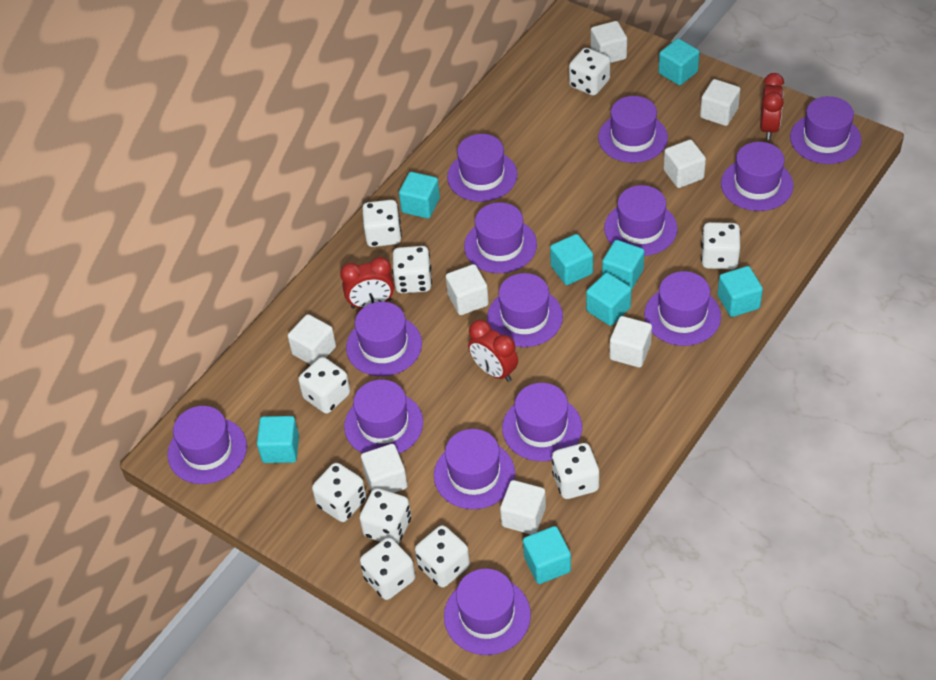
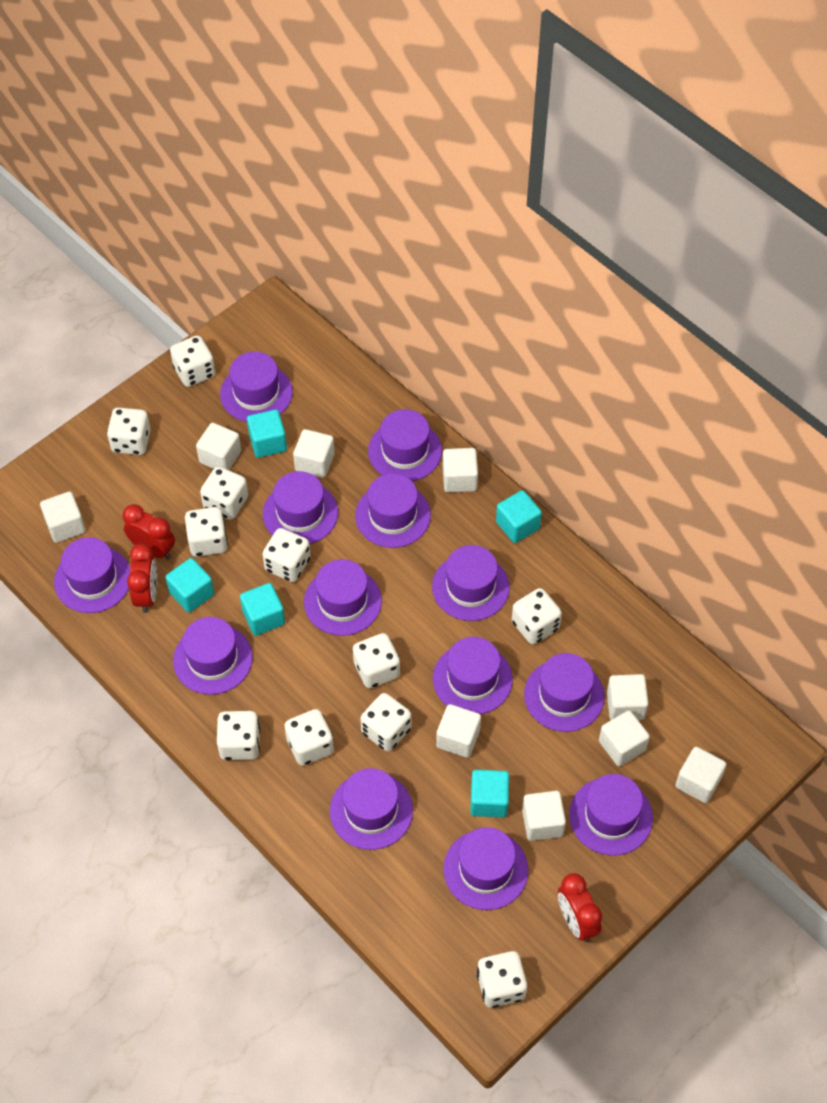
purple hat: 14 -> 13
turquoise cube: 8 -> 5
white cube: 8 -> 9
white dice: 10 -> 11

